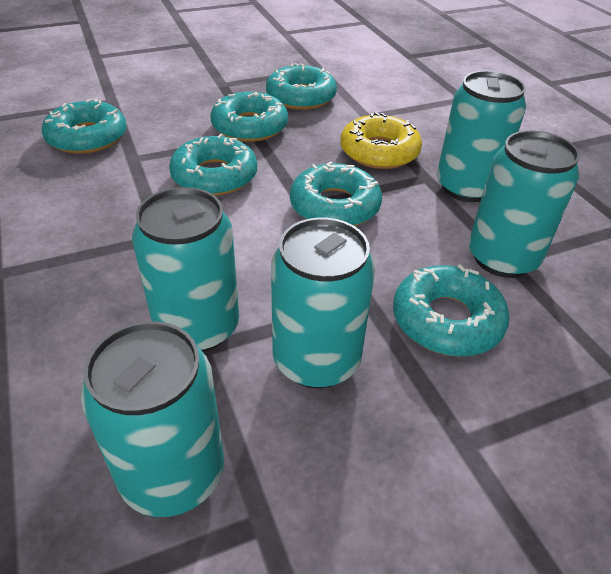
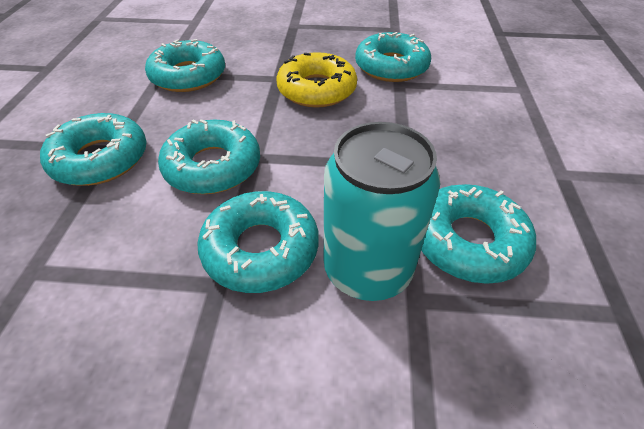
turquoise can: 5 -> 1

